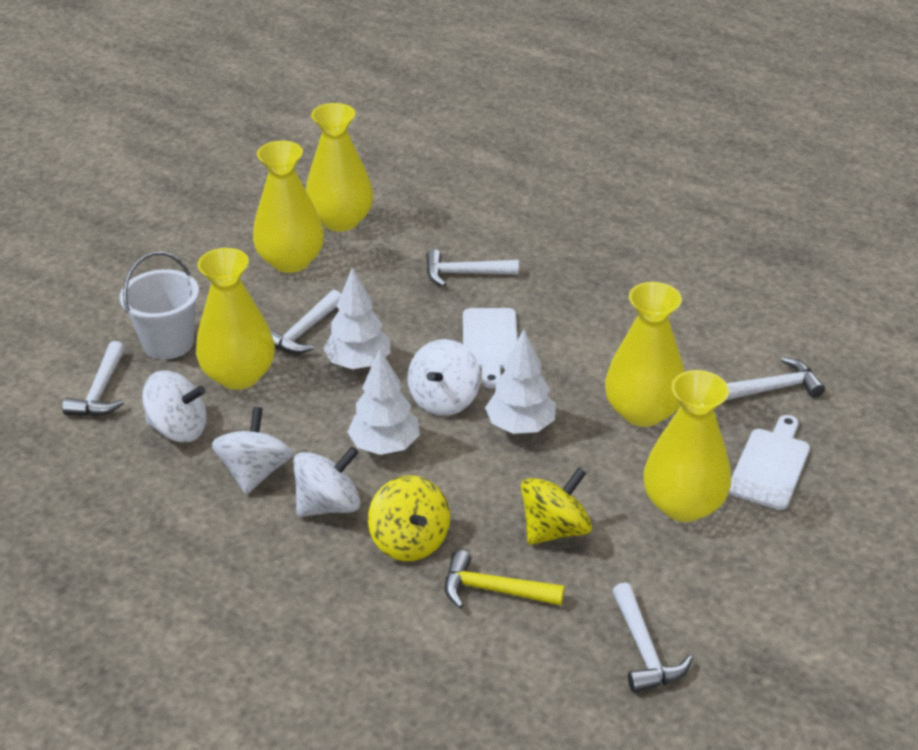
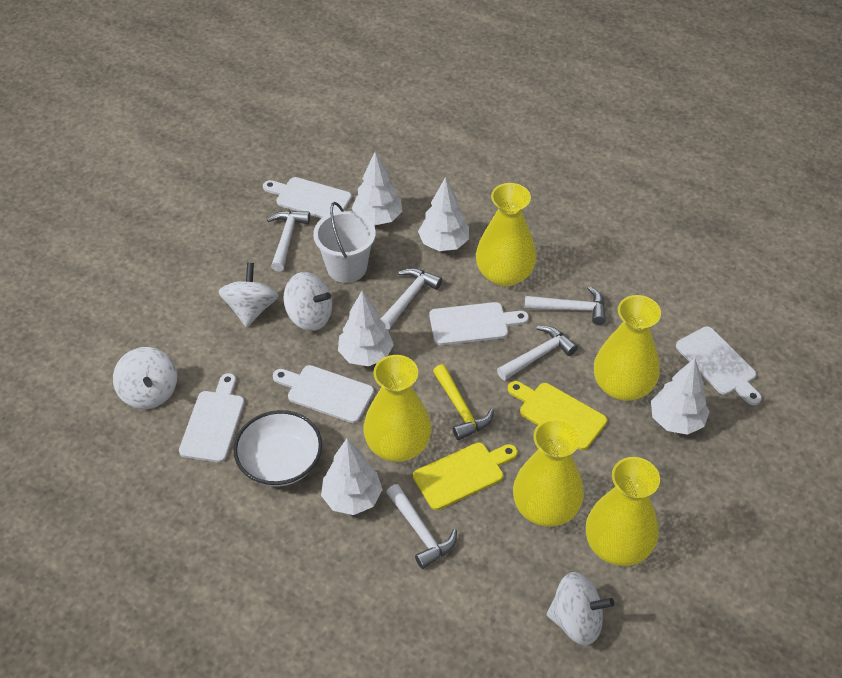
white bowl: 0 -> 1
white cutting board: 2 -> 5
white tree: 3 -> 5
yellow cutting board: 0 -> 2
yellow spinning top: 2 -> 0

